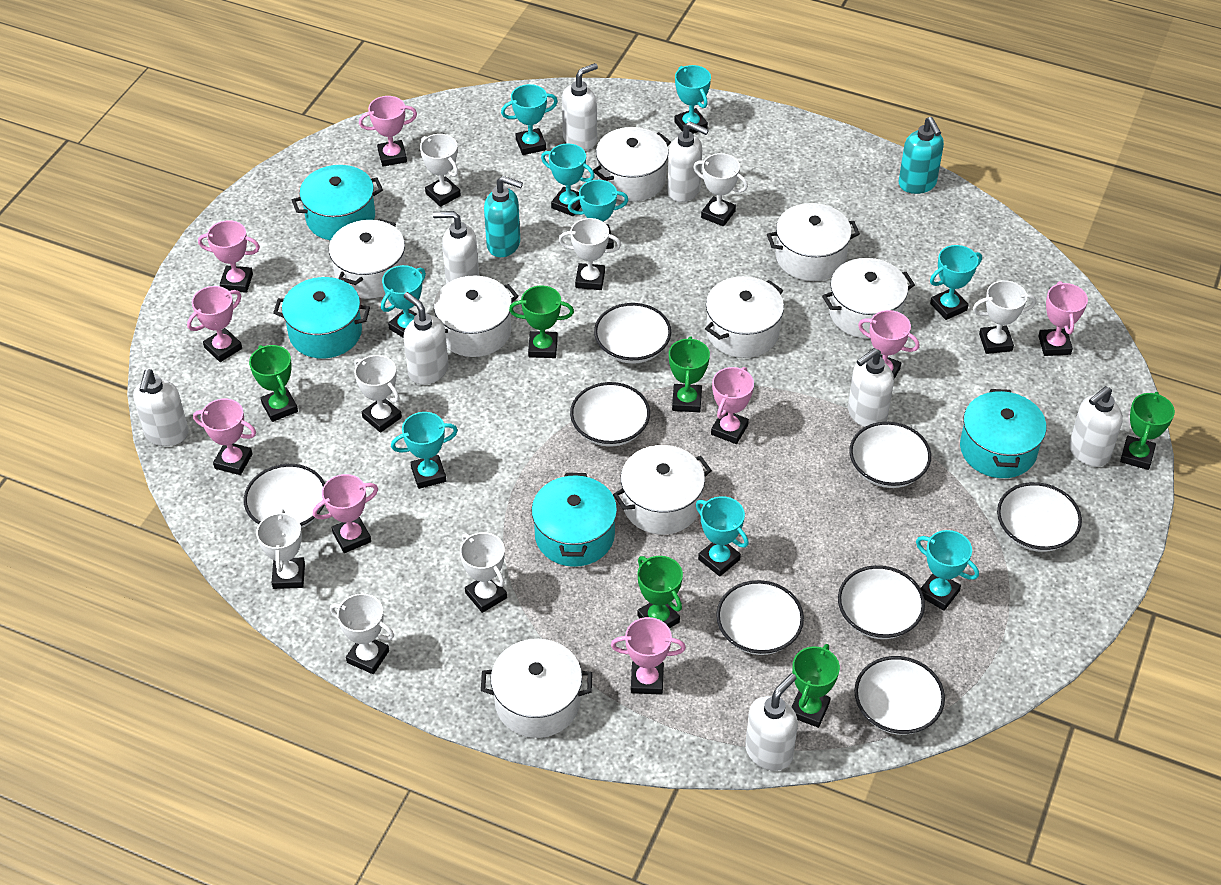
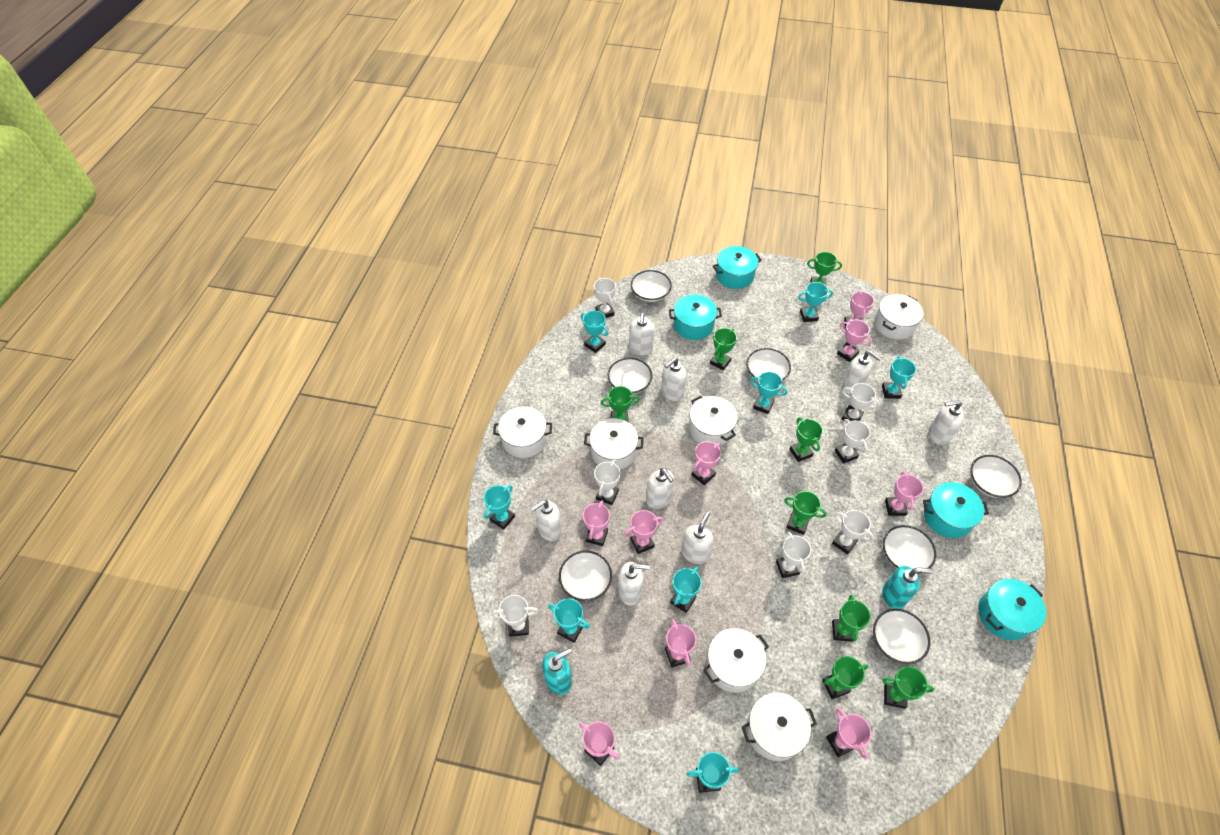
green trophy: 6 -> 8
turquoise trophy: 9 -> 8
white bowl: 8 -> 7
white pot: 8 -> 6
white trophy: 8 -> 7

